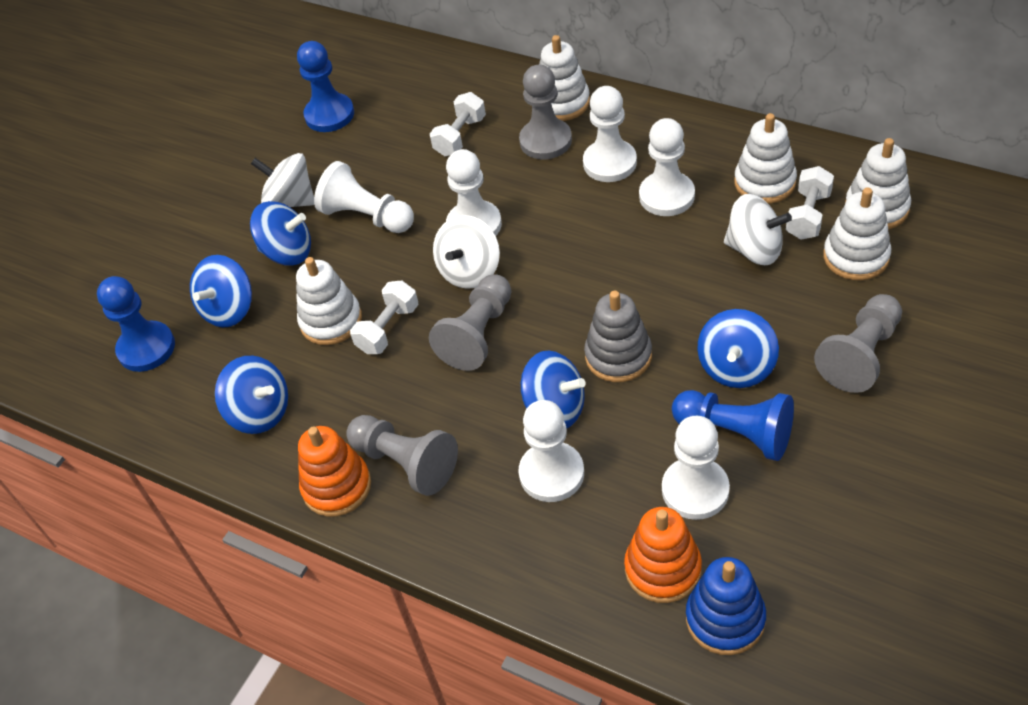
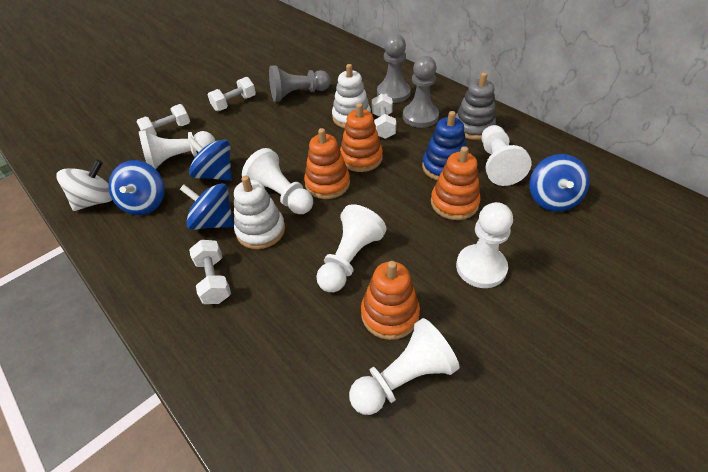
blue pawn: 3 -> 0
blue spinning top: 5 -> 4
grey pawn: 4 -> 3
orange stacking toy: 2 -> 4
white dumbbell: 3 -> 4
white spinning top: 3 -> 1
white stacking toy: 5 -> 2

